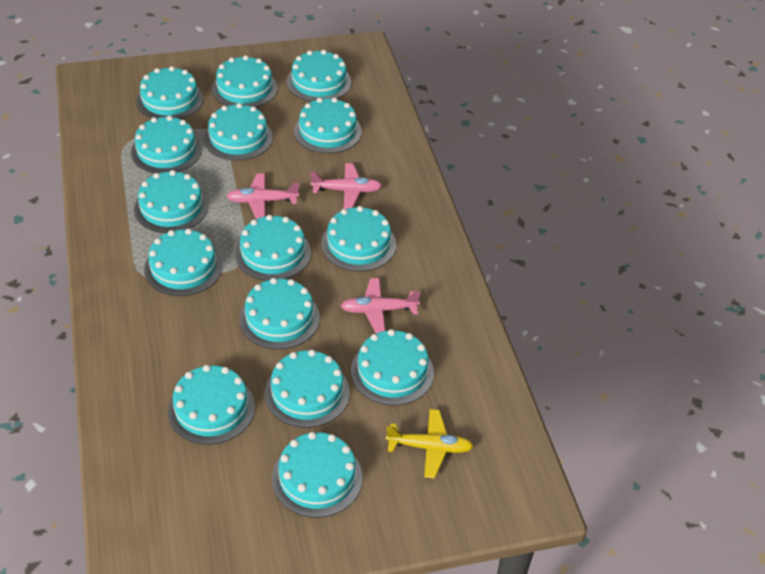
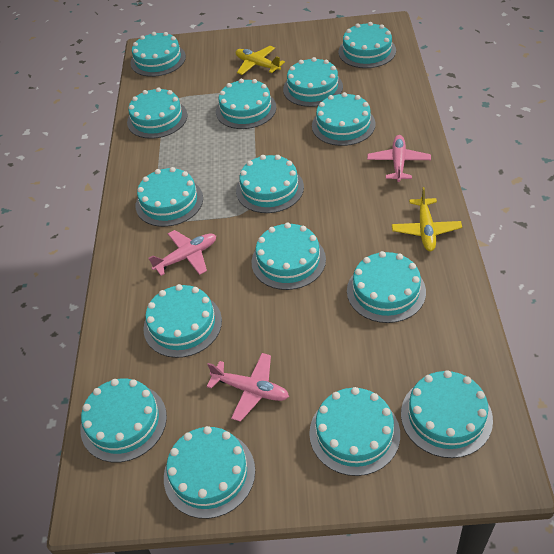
yellow plane: 1 -> 2

